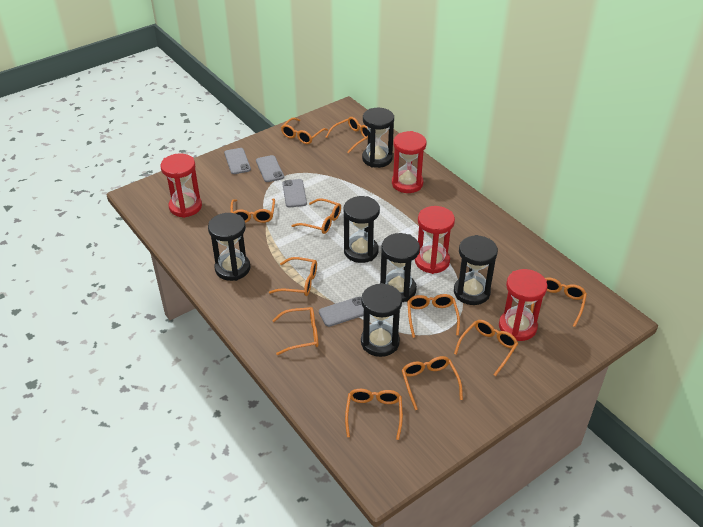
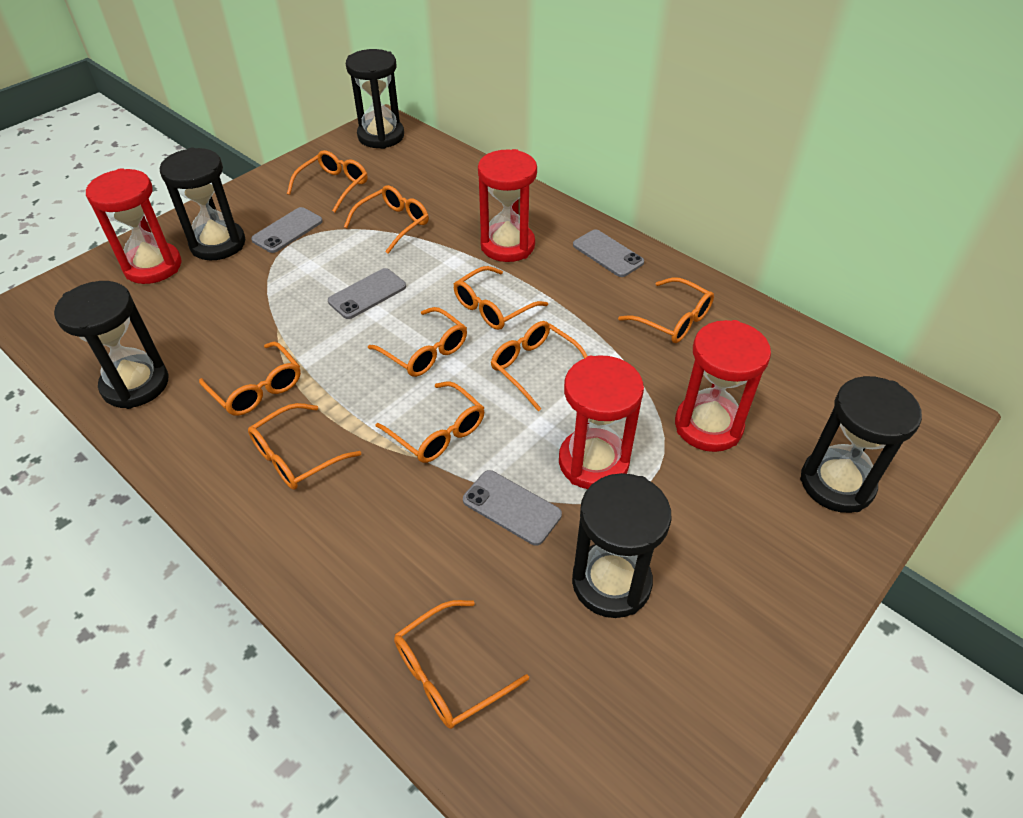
black hourglass: 6 -> 5
orange glasses: 11 -> 10

